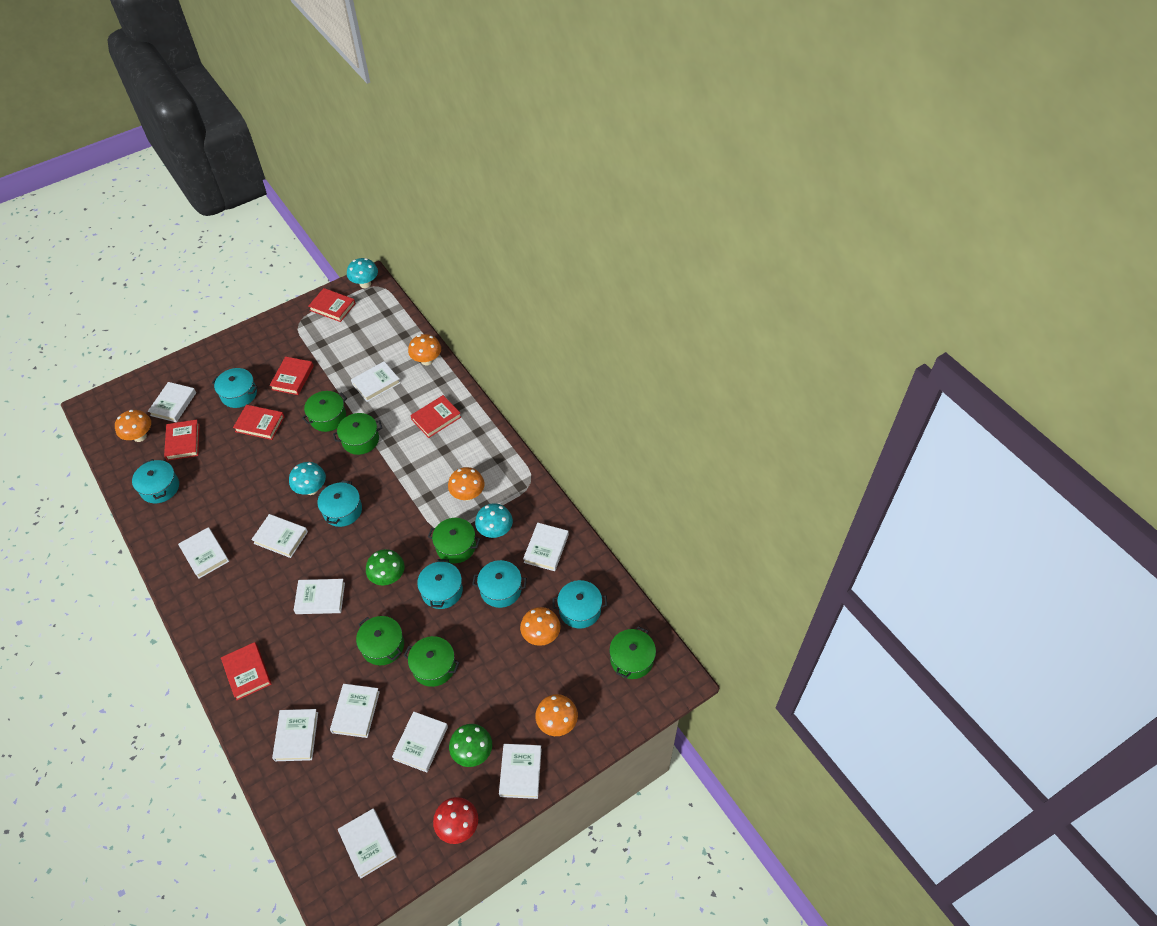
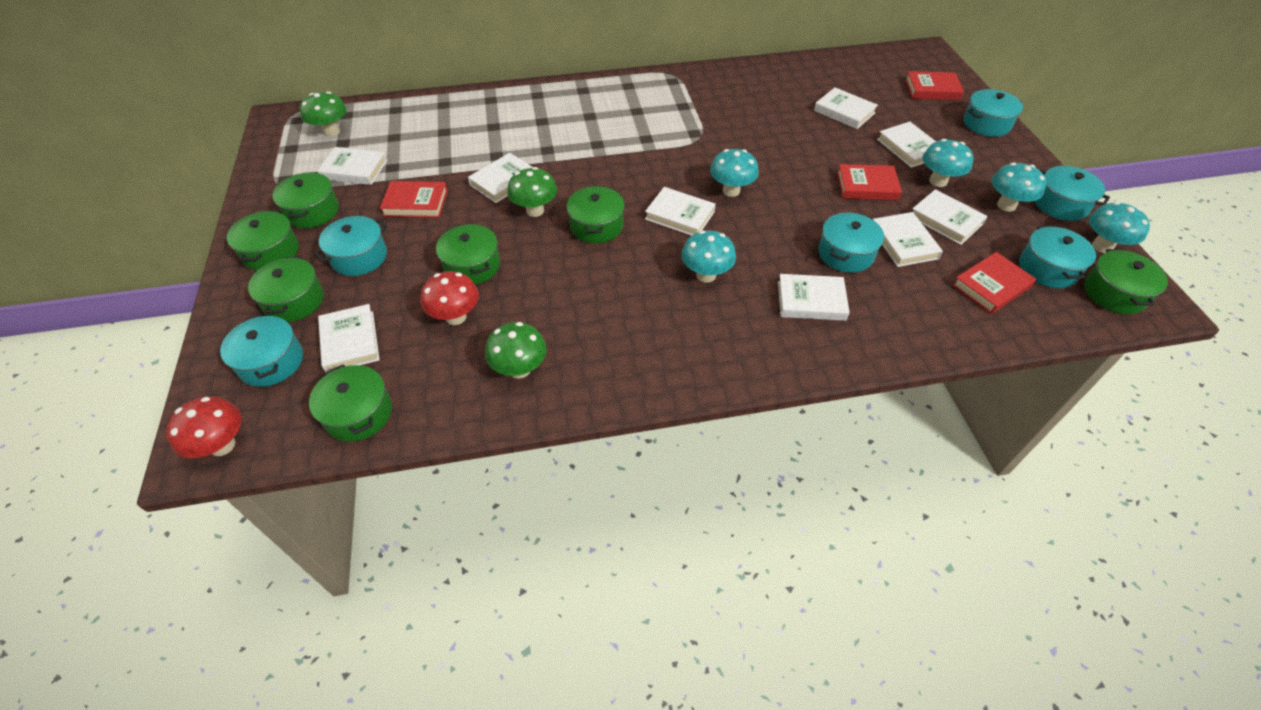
green mushroom: 2 -> 3
green pot: 6 -> 7
orange mushroom: 5 -> 0
red book: 6 -> 4
red mushroom: 1 -> 2
turquoise mushroom: 3 -> 5
white book: 11 -> 9

